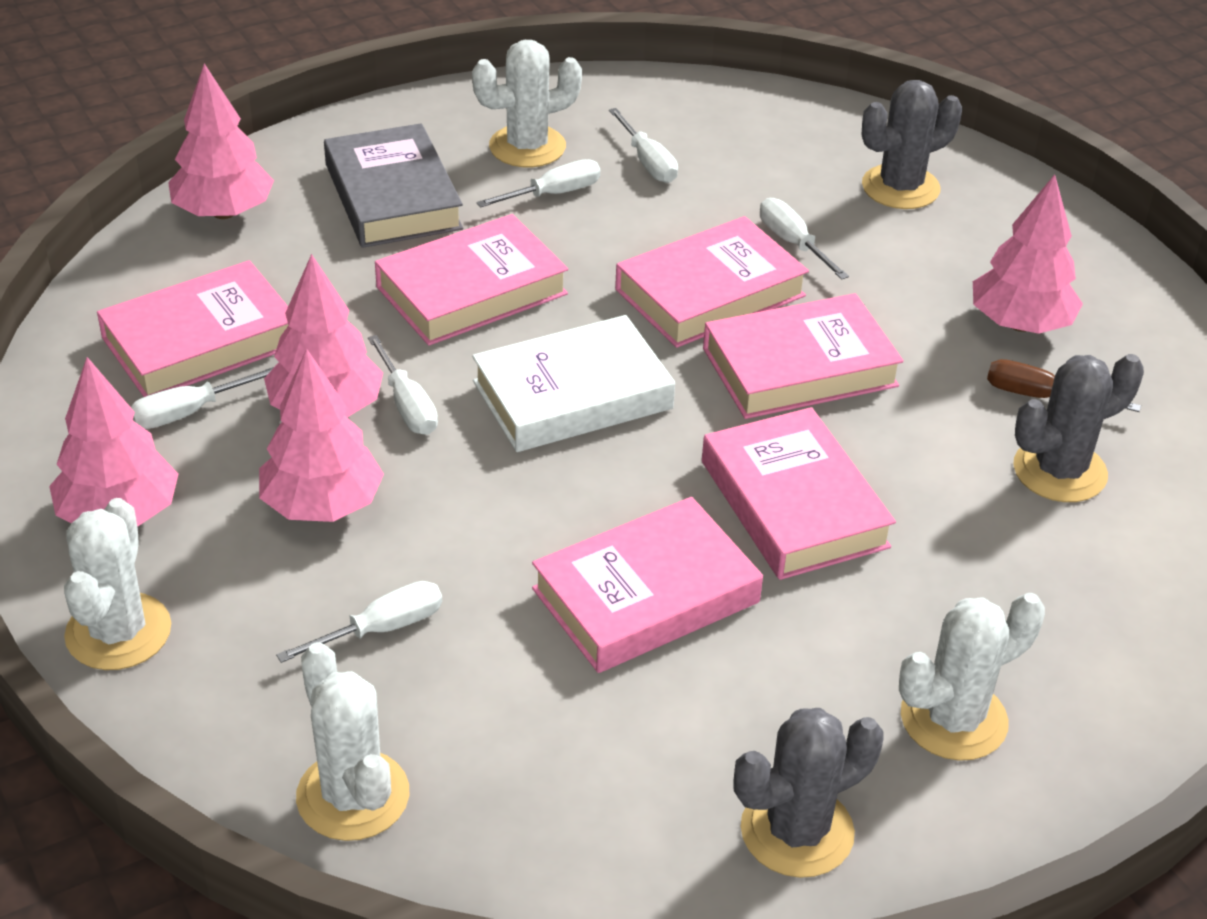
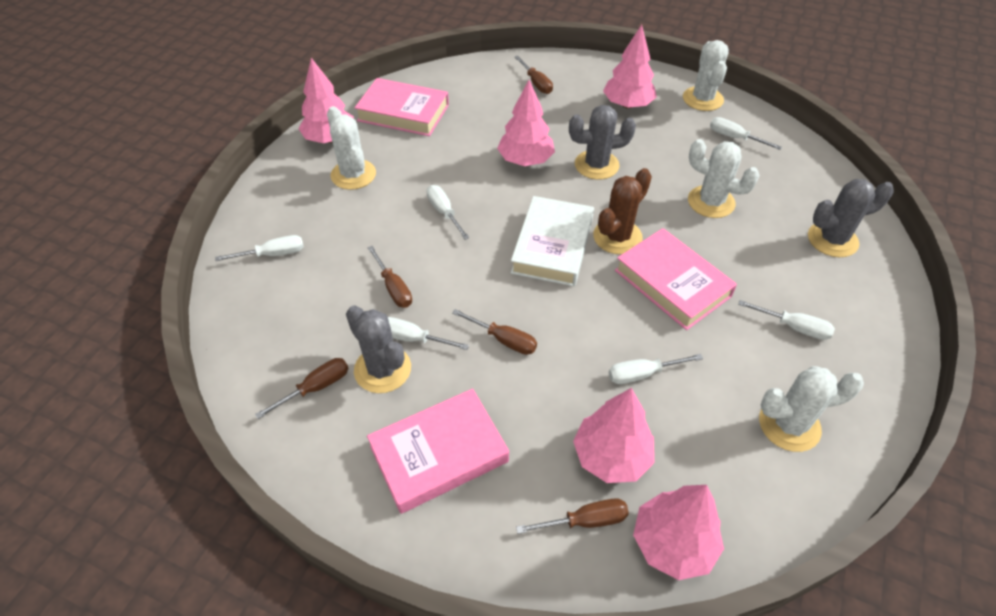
brown cactus: 0 -> 1
brown screwdriver: 1 -> 5
grey book: 1 -> 0
pink book: 6 -> 3

